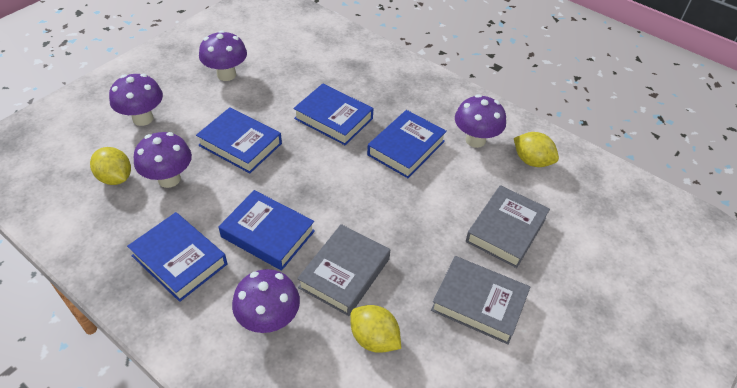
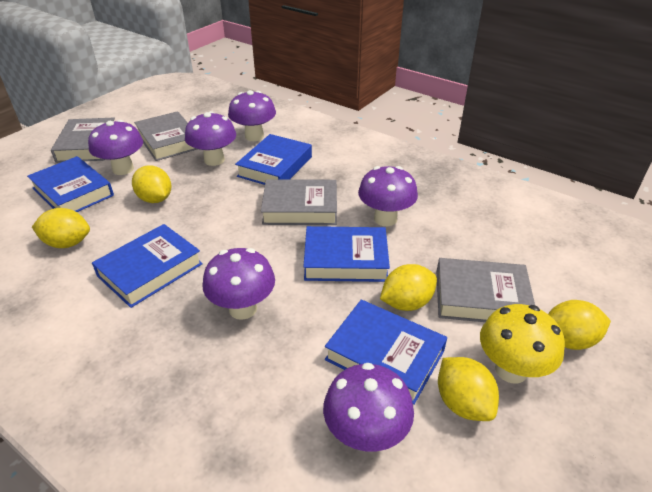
grey book: 3 -> 4
purple mushroom: 5 -> 6
yellow lemon: 3 -> 5
yellow mushroom: 0 -> 1

